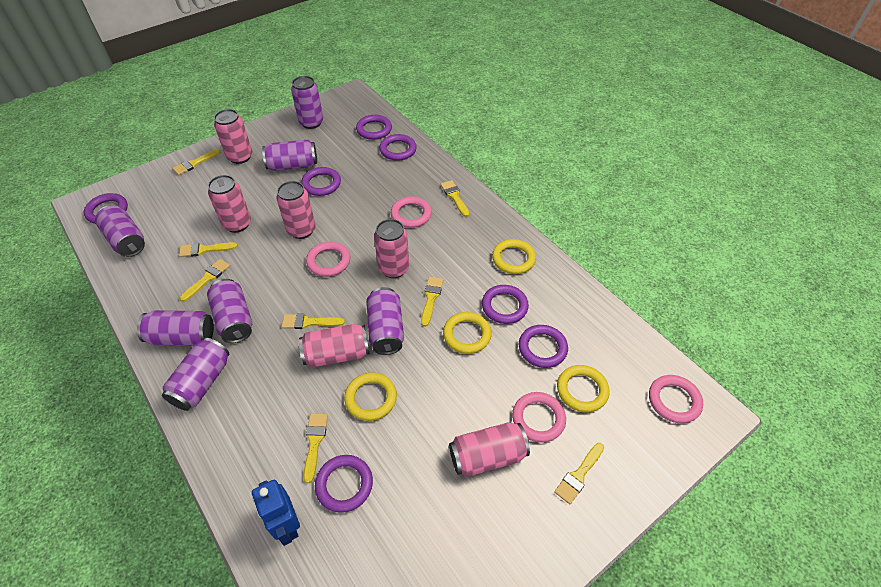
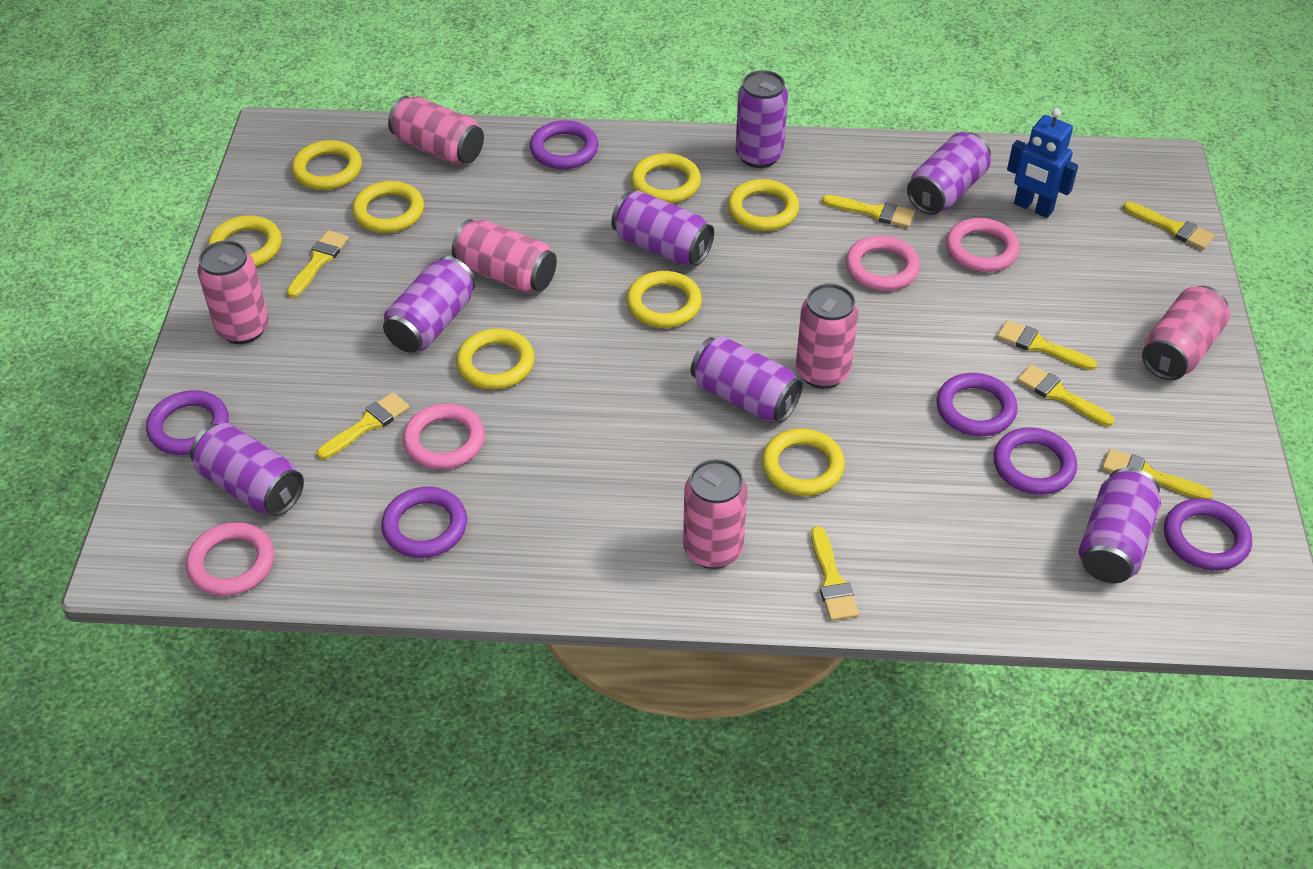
purple ring: 7 -> 6
yellow ring: 4 -> 8

